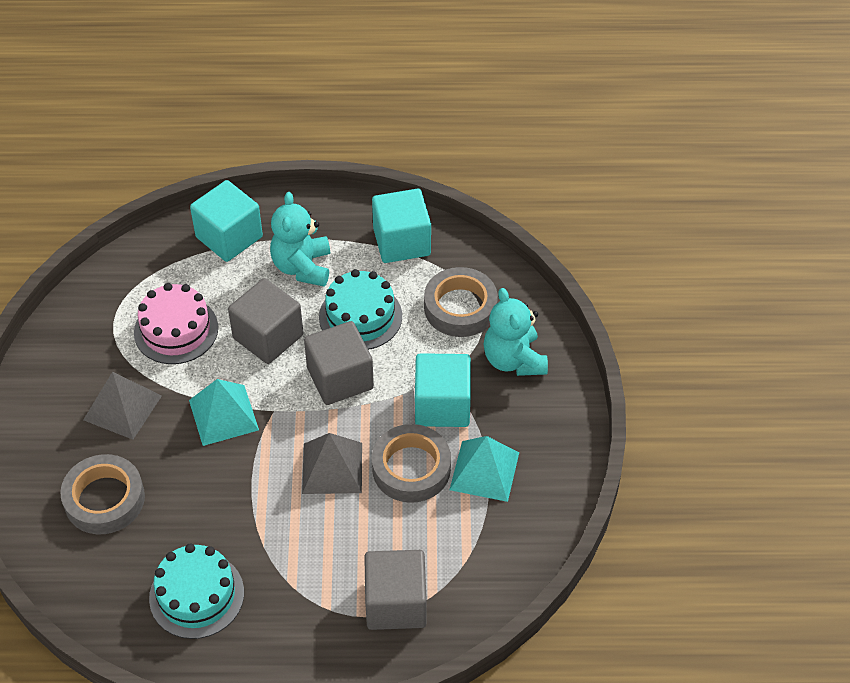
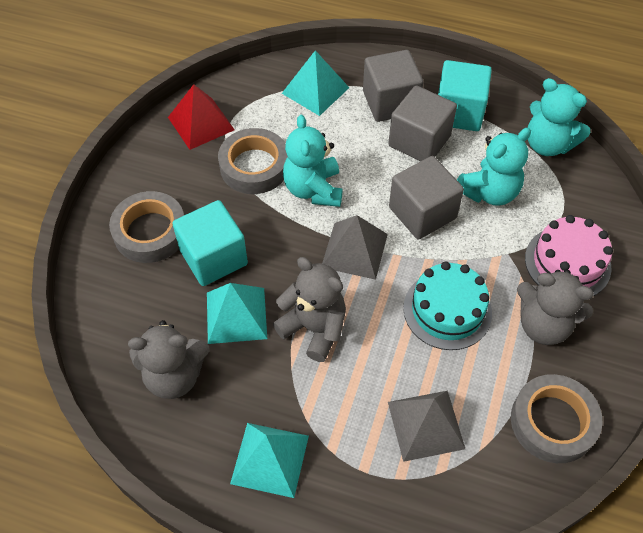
grey teddy bear: 0 -> 3
red pyramid: 0 -> 1
turquoise cake: 2 -> 1
turquoise cube: 3 -> 2
turquoise pyramid: 2 -> 3
turquoise teddy bear: 2 -> 3

